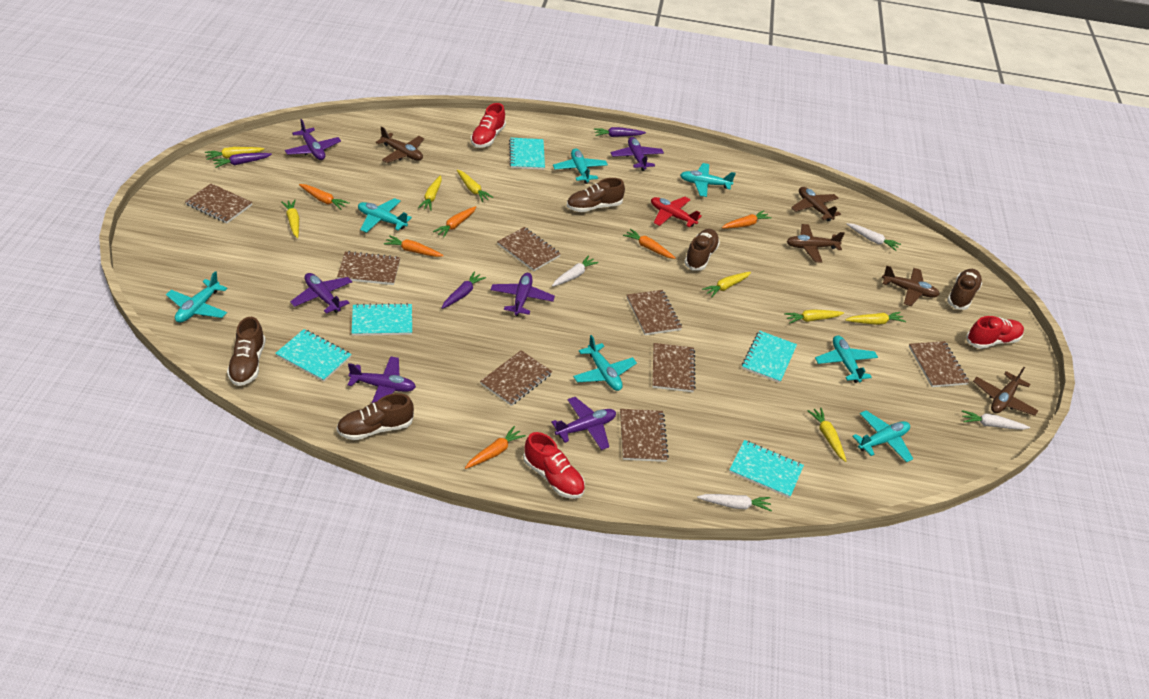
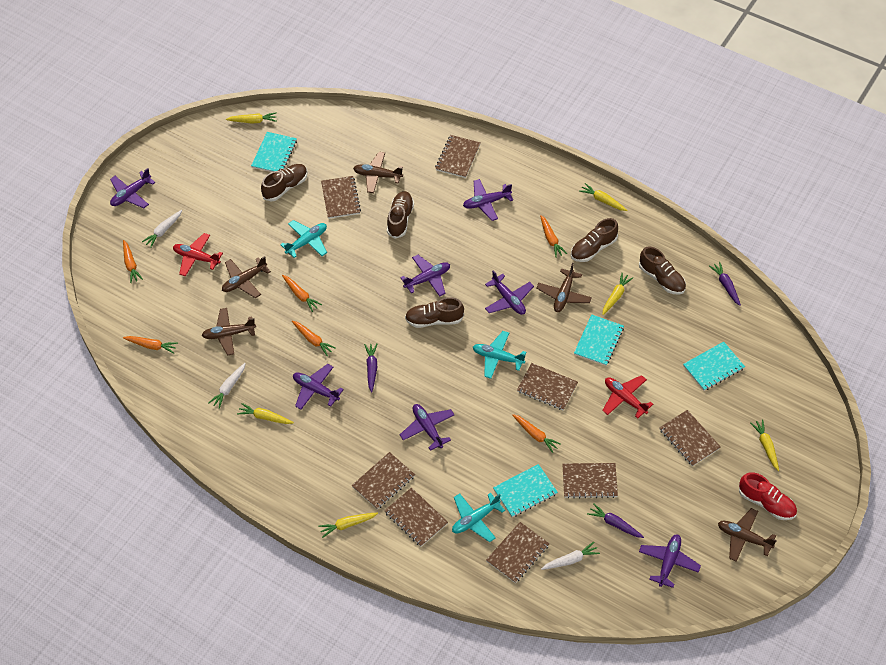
purple plane: 6 -> 7
red plane: 1 -> 2
red shoe: 3 -> 1
turquoise notebook: 5 -> 4
turquoise plane: 7 -> 3
white carrot: 4 -> 3
yellow carrot: 8 -> 6

